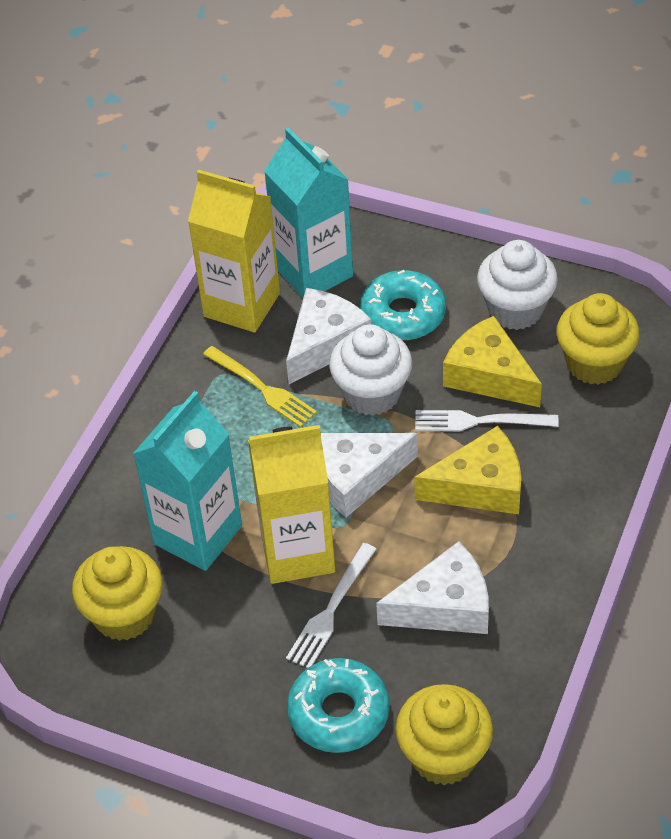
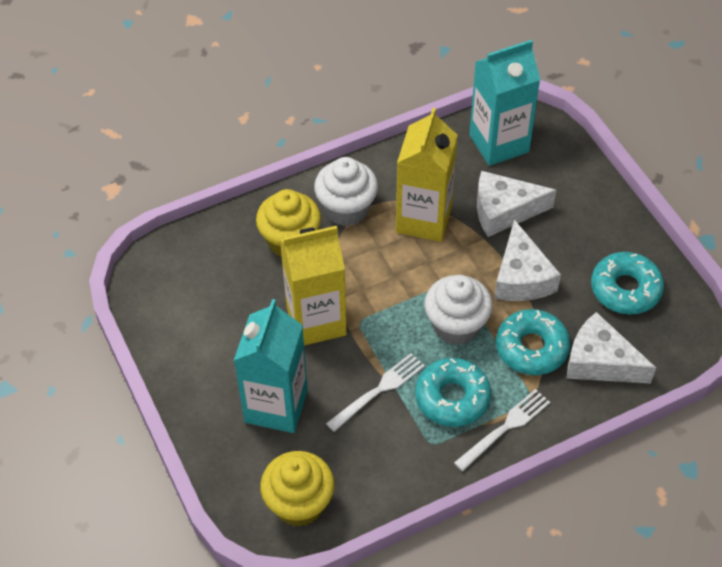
turquoise donut: 2 -> 3
yellow cheese: 2 -> 0
yellow cupcake: 3 -> 2
yellow fork: 1 -> 0

